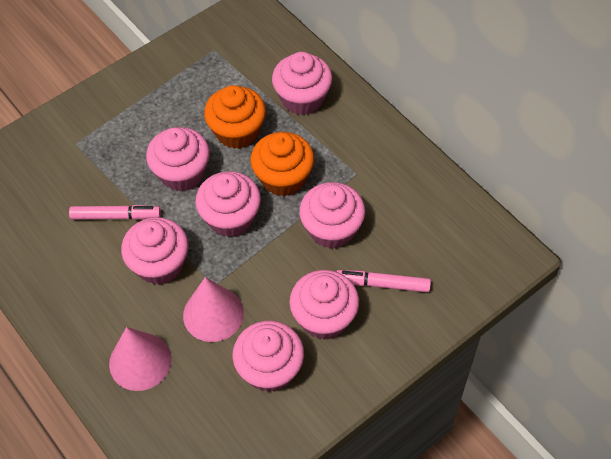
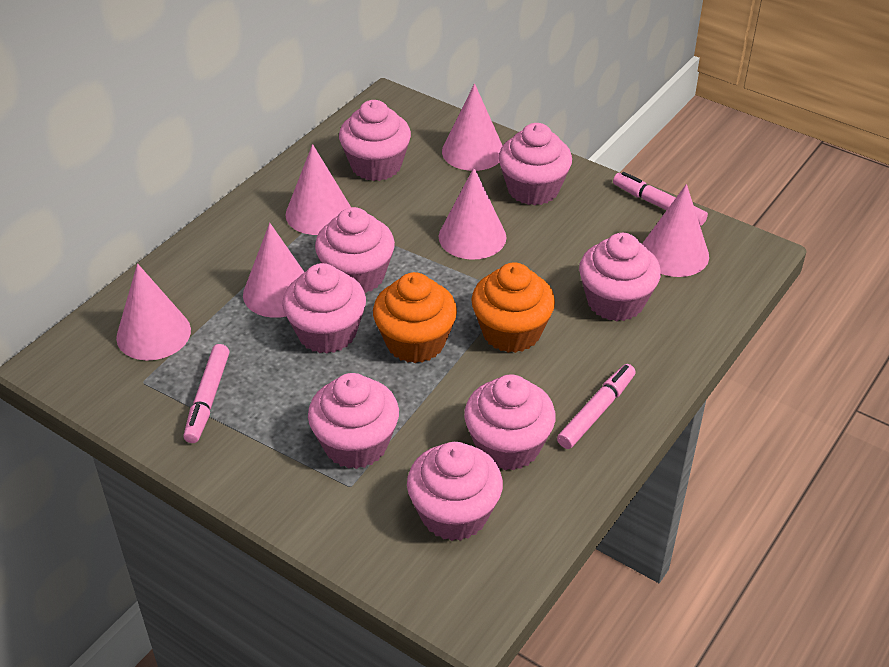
pink cone: 2 -> 6
pink cupcake: 7 -> 8
pink marker: 2 -> 3

